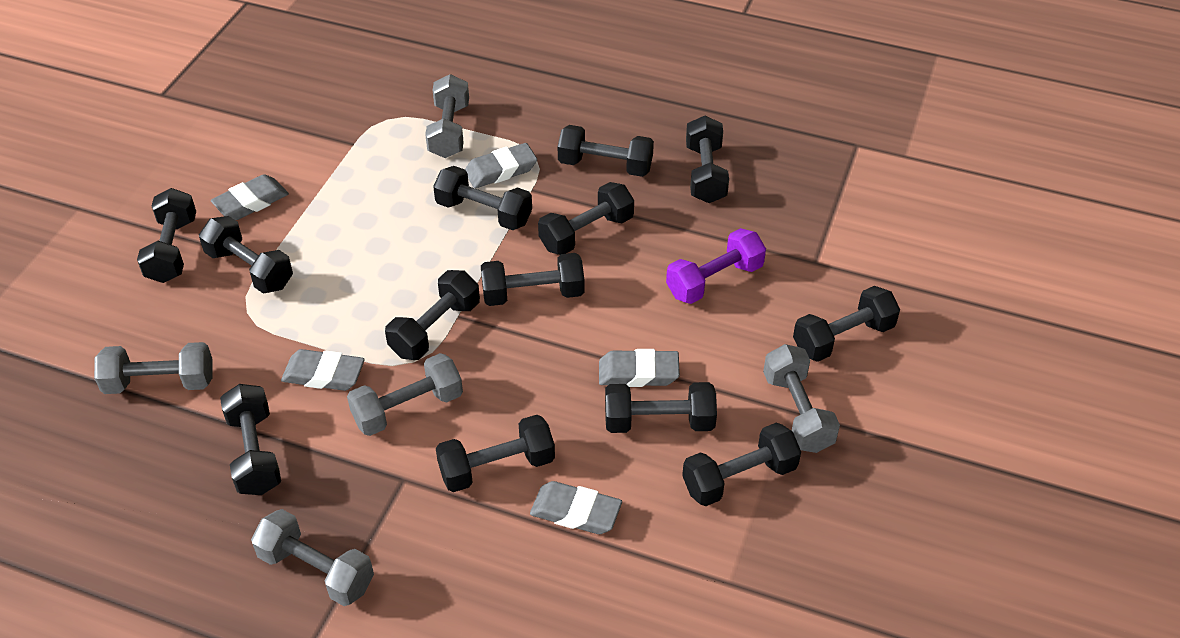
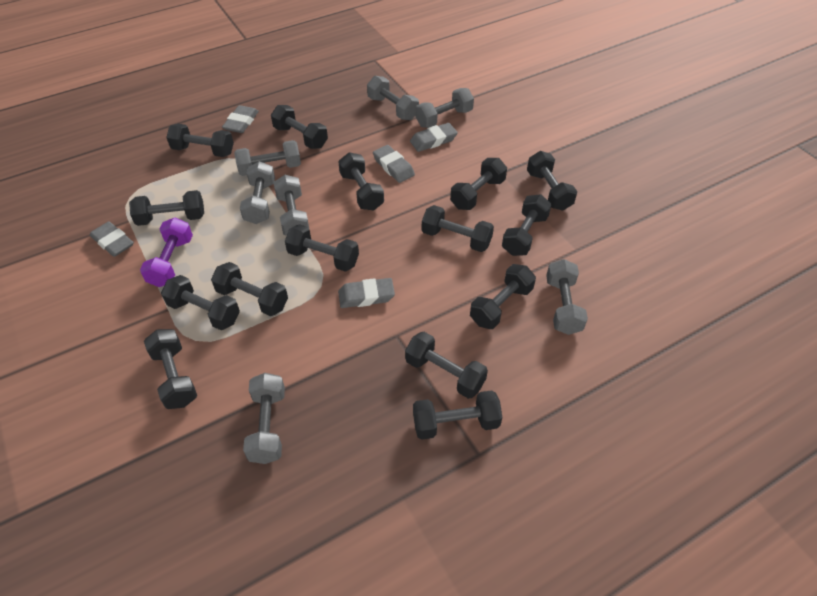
black dumbbell: 13 -> 15
grey dumbbell: 5 -> 7

